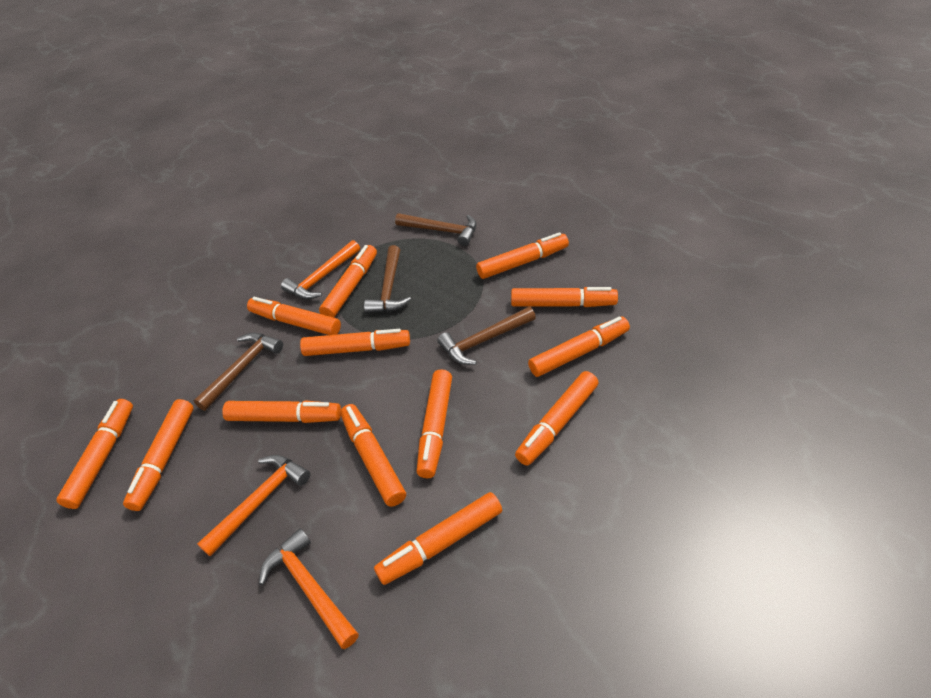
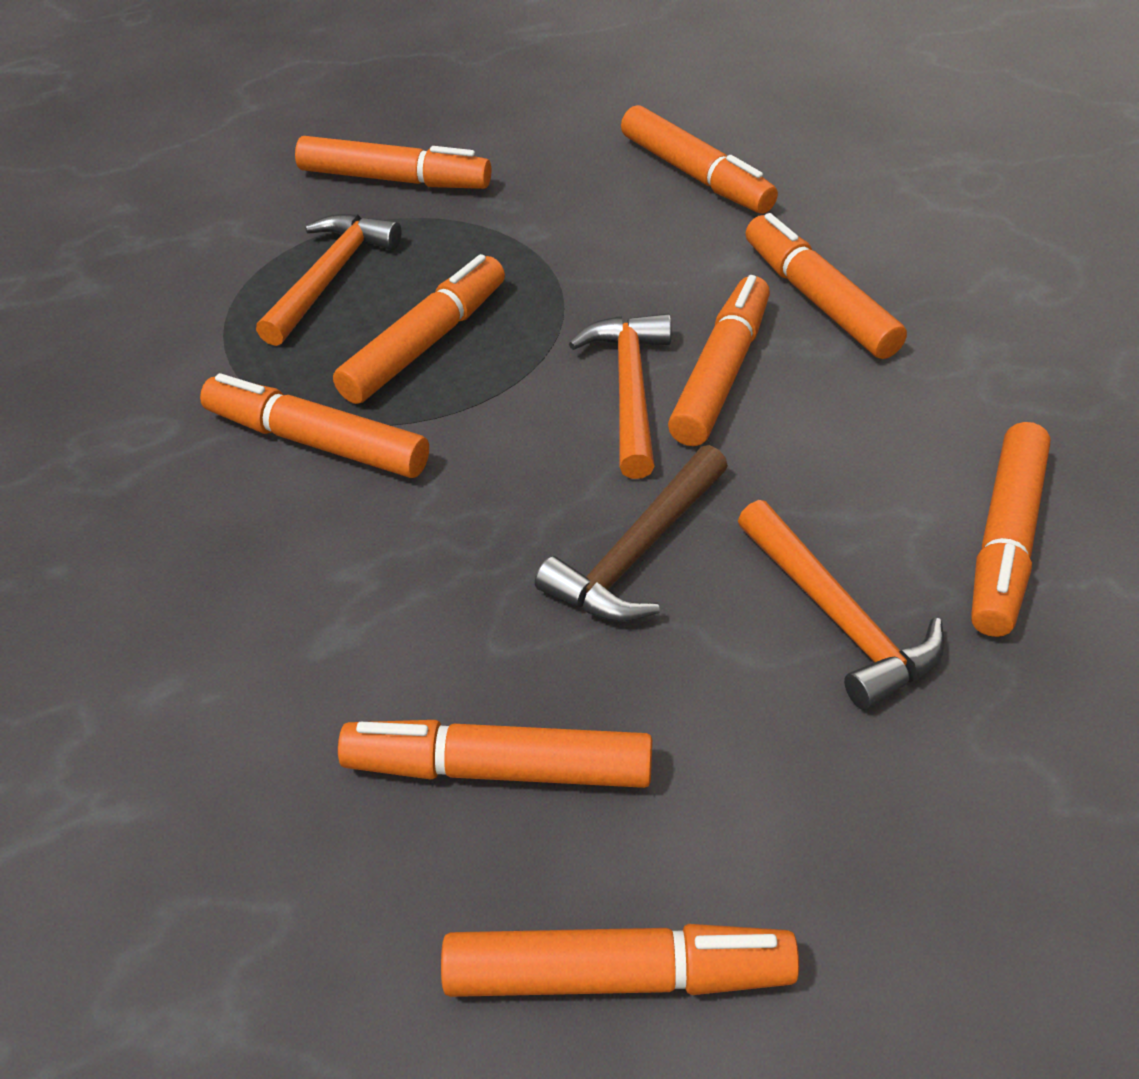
brown hammer: 4 -> 1
orange marker: 13 -> 9

